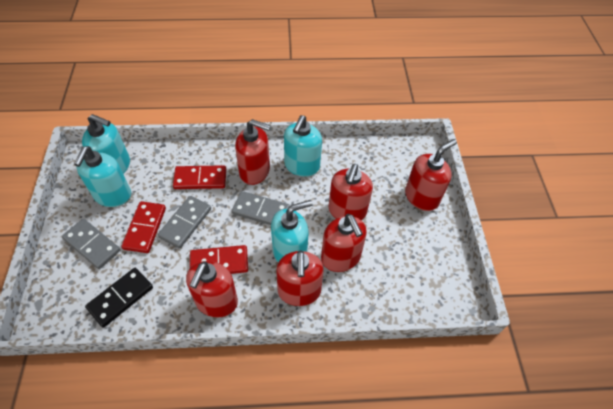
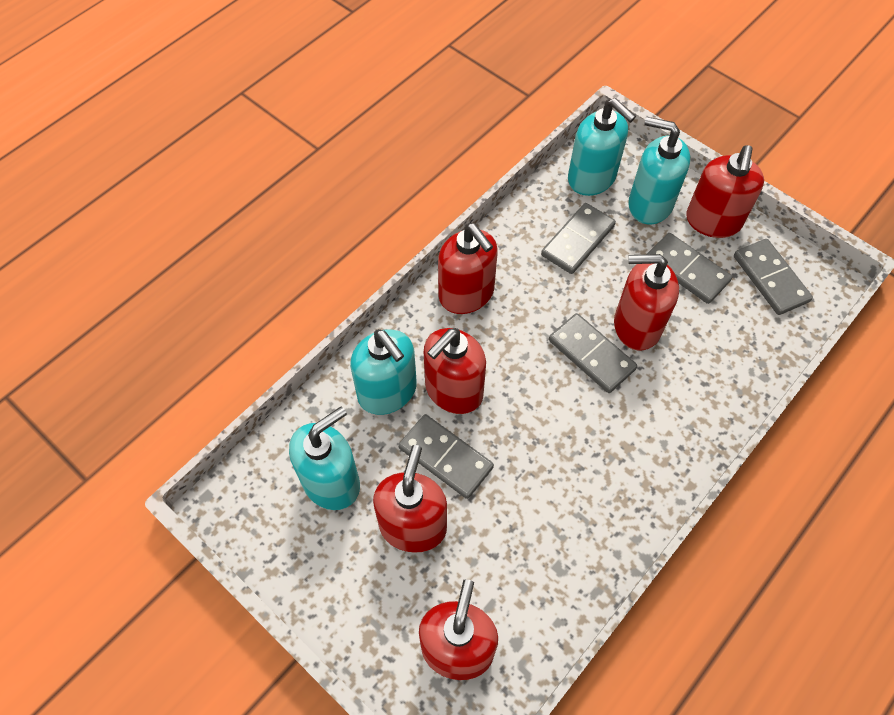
black domino: 1 -> 0
grey domino: 3 -> 5
red domino: 3 -> 0

